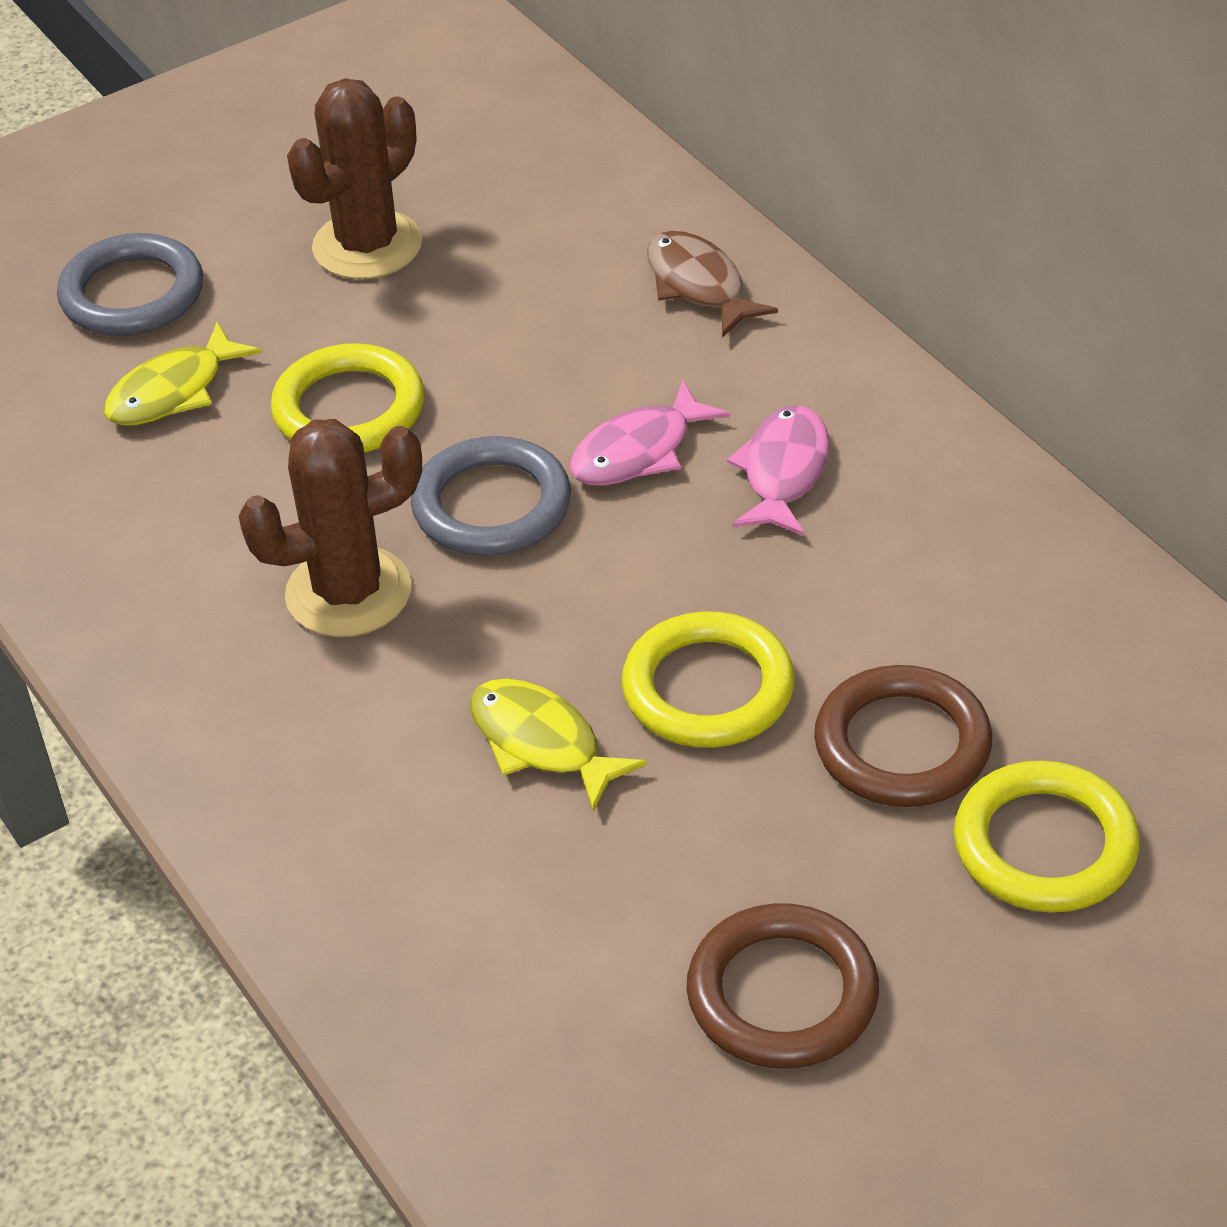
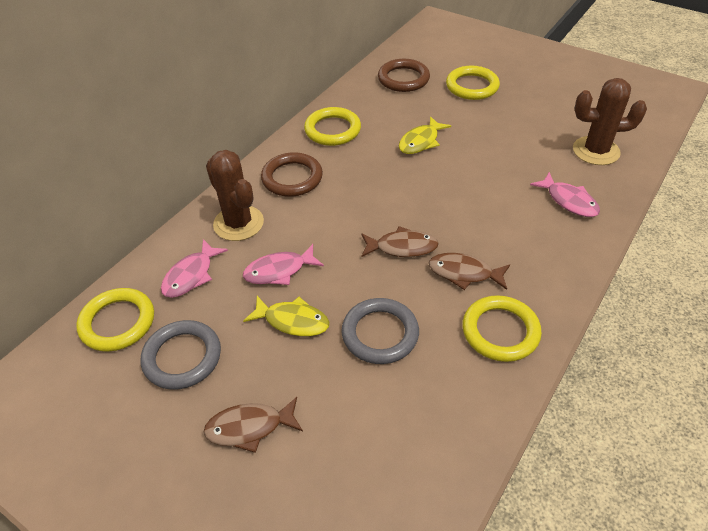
brown fish: 1 -> 3
pink fish: 2 -> 3
yellow ring: 3 -> 4

